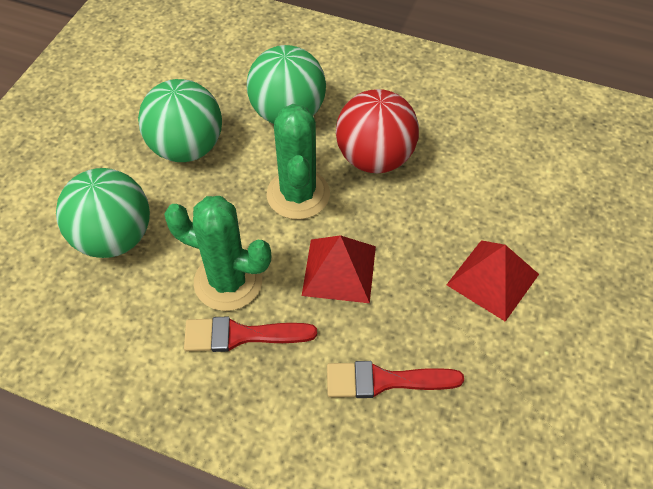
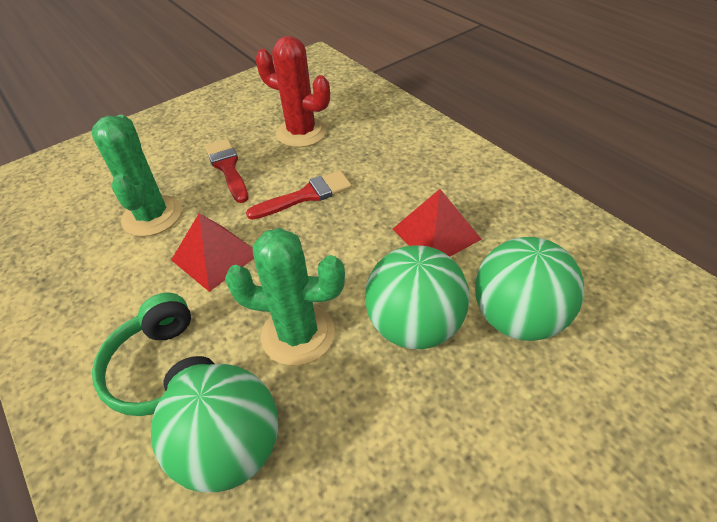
green headphones: 0 -> 1
red ball: 1 -> 0
red cactus: 0 -> 1

